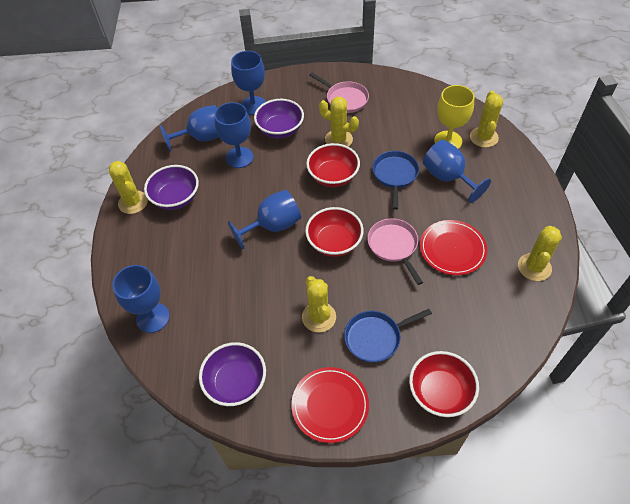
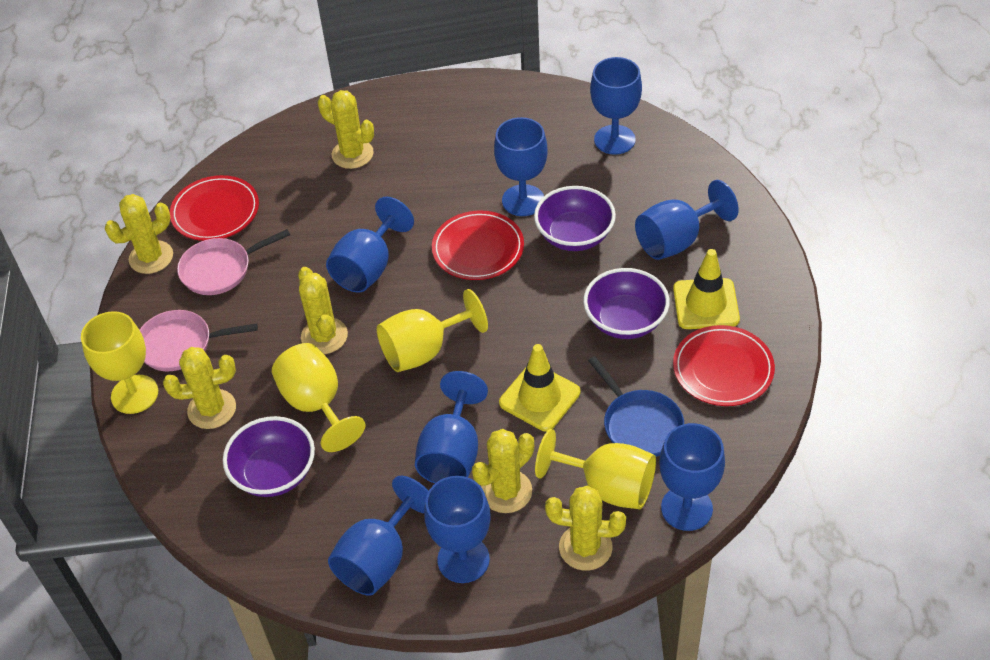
blue goblet: 6 -> 8
blue pan: 2 -> 1
red bowl: 3 -> 0
red plate: 2 -> 3
yellow cactus: 5 -> 6
yellow goblet: 1 -> 4
yellow traffic cone: 0 -> 2

